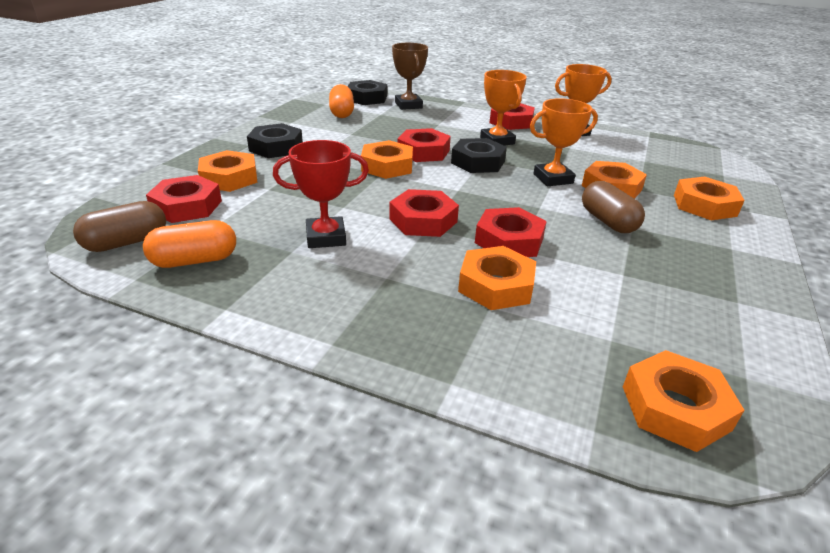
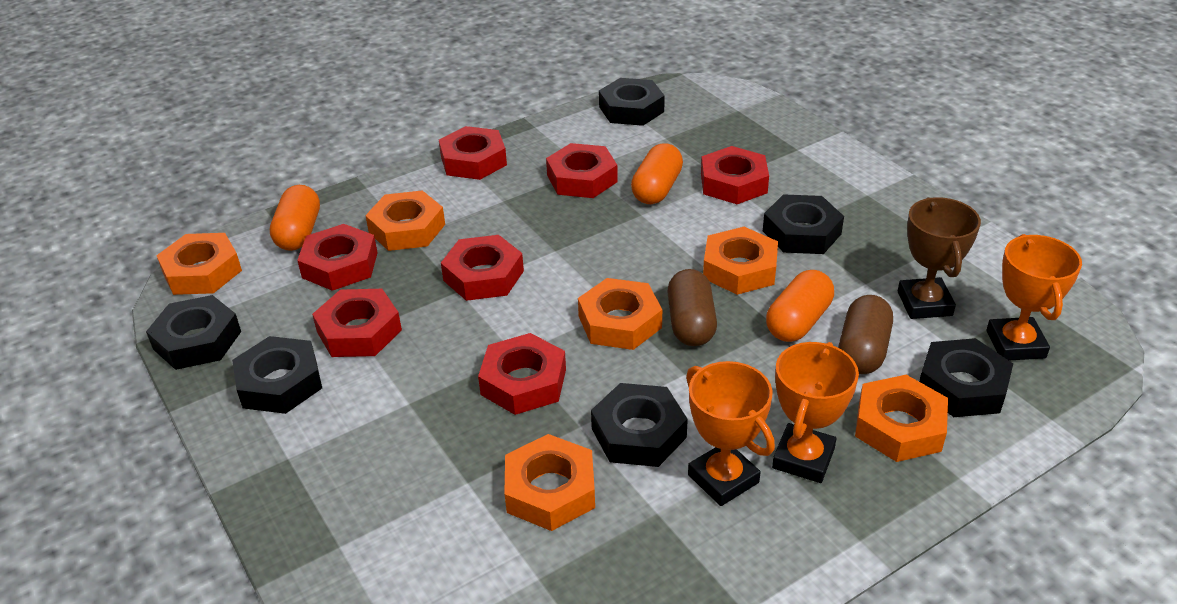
black nut: 3 -> 6
orange capsule: 2 -> 3
red nut: 5 -> 7
red trophy: 1 -> 0

